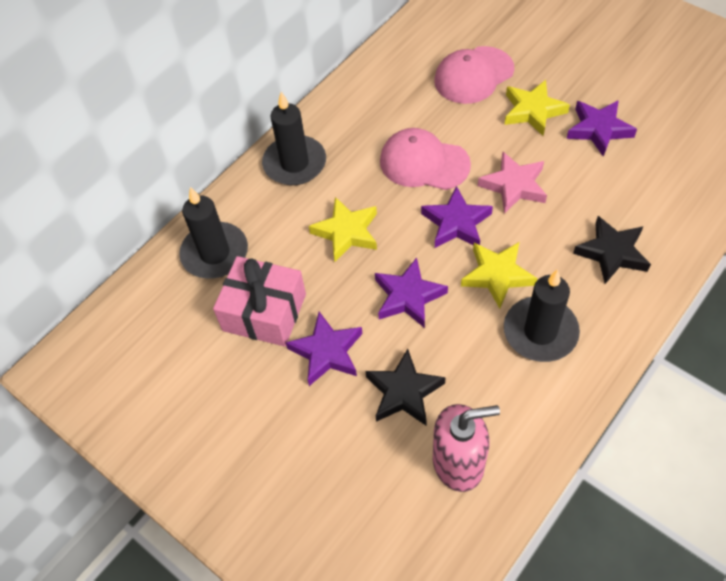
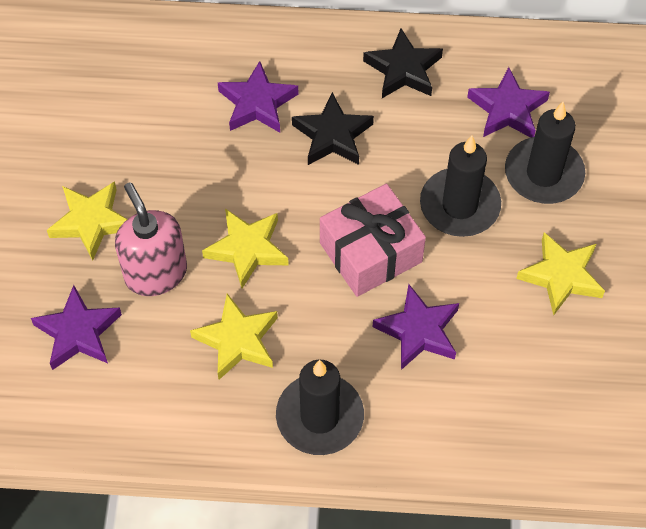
pink cap: 2 -> 0
pink star: 1 -> 0
yellow star: 3 -> 4

